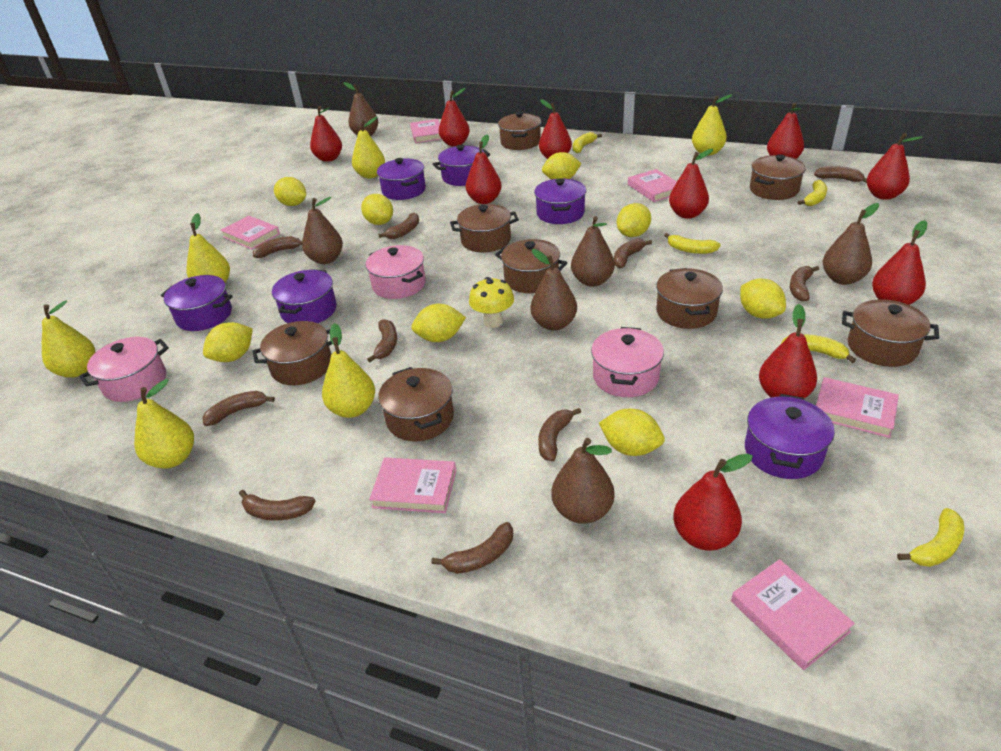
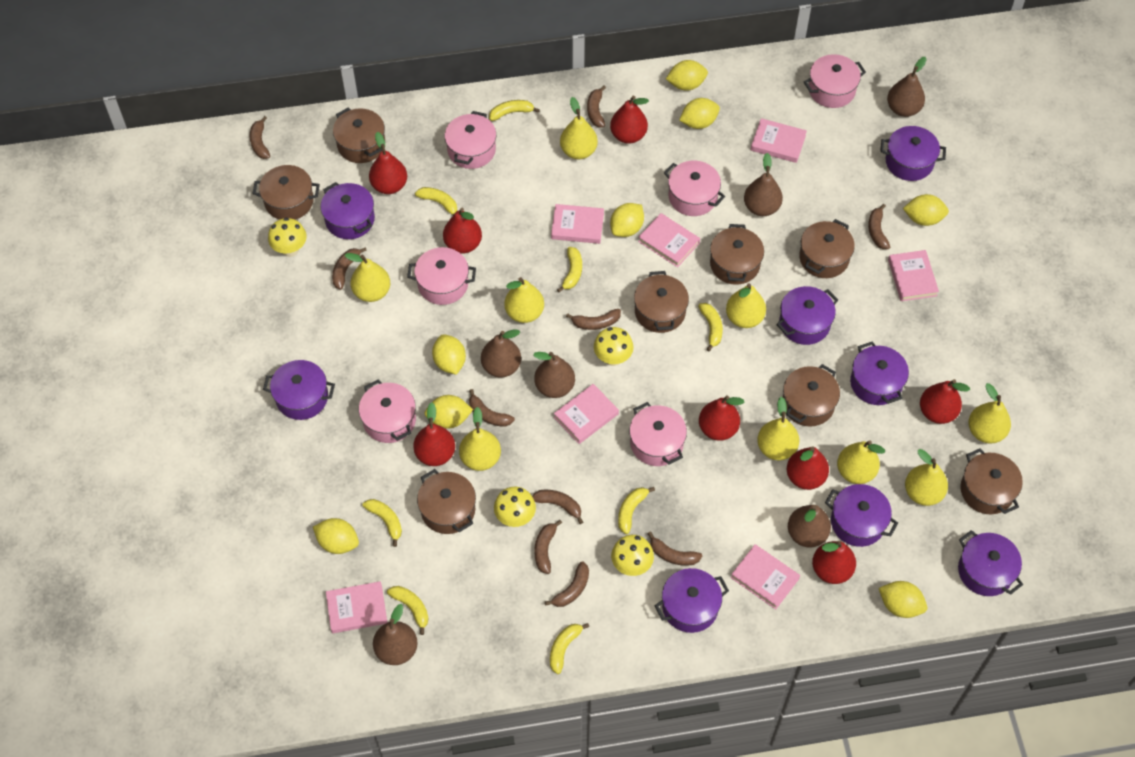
pink book: 6 -> 7
pink pot: 3 -> 6
purple pot: 6 -> 8
red pear: 10 -> 8
yellow banana: 5 -> 8
yellow mushroom: 1 -> 4
yellow pear: 6 -> 9

